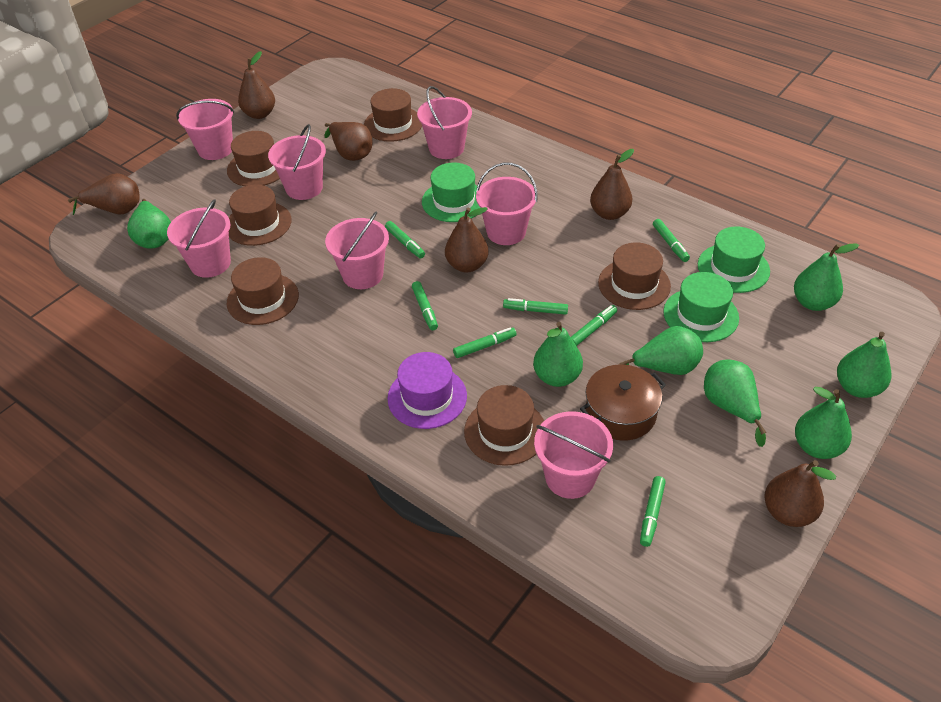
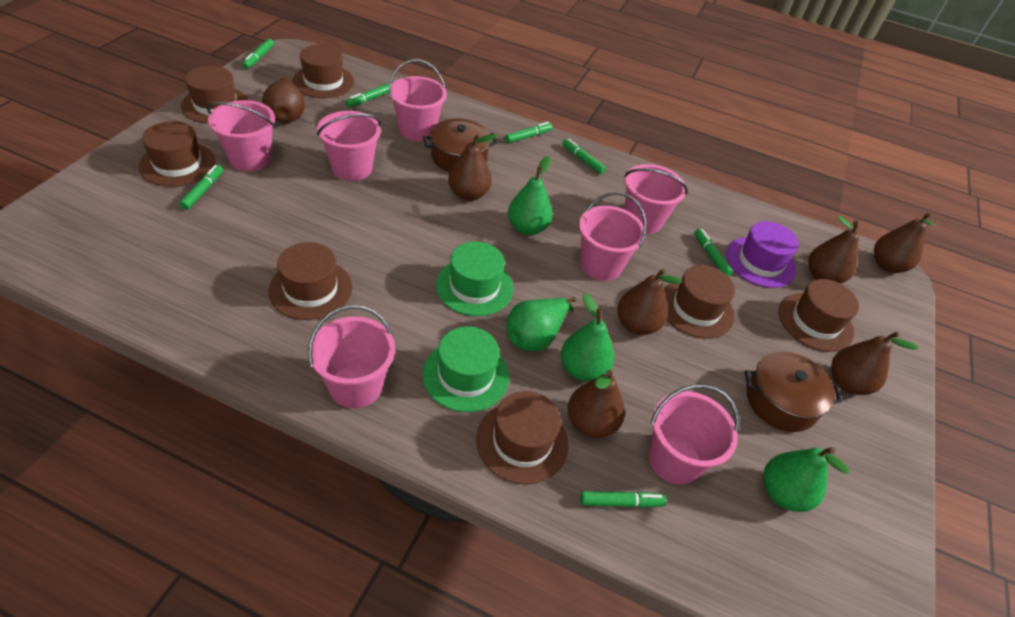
brown hat: 6 -> 7
brown pear: 6 -> 7
brown pot: 1 -> 2
green hat: 3 -> 2
green pear: 7 -> 4

